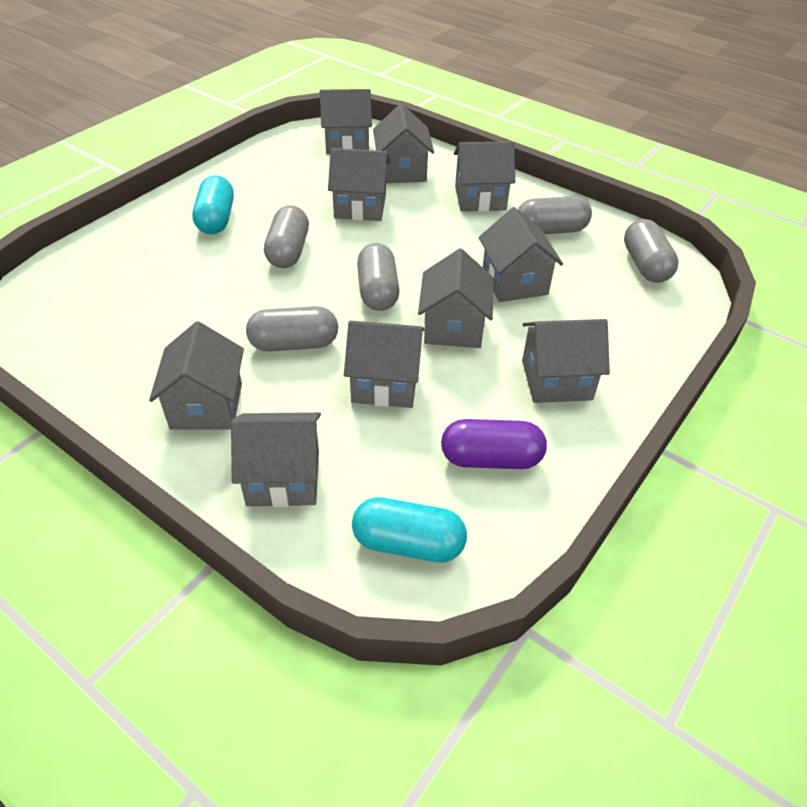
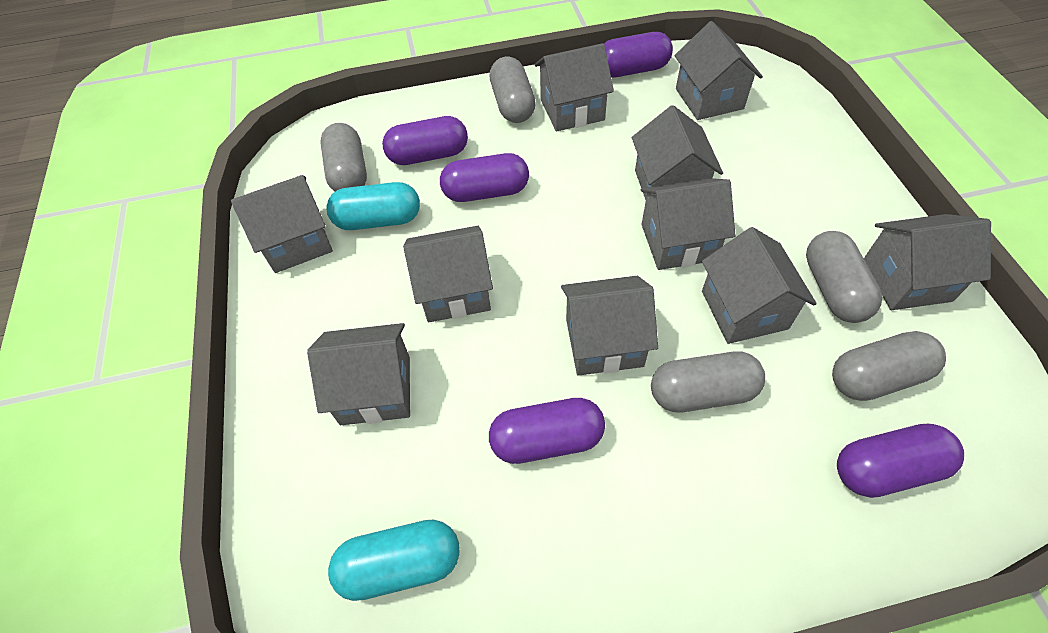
purple capsule: 1 -> 5

